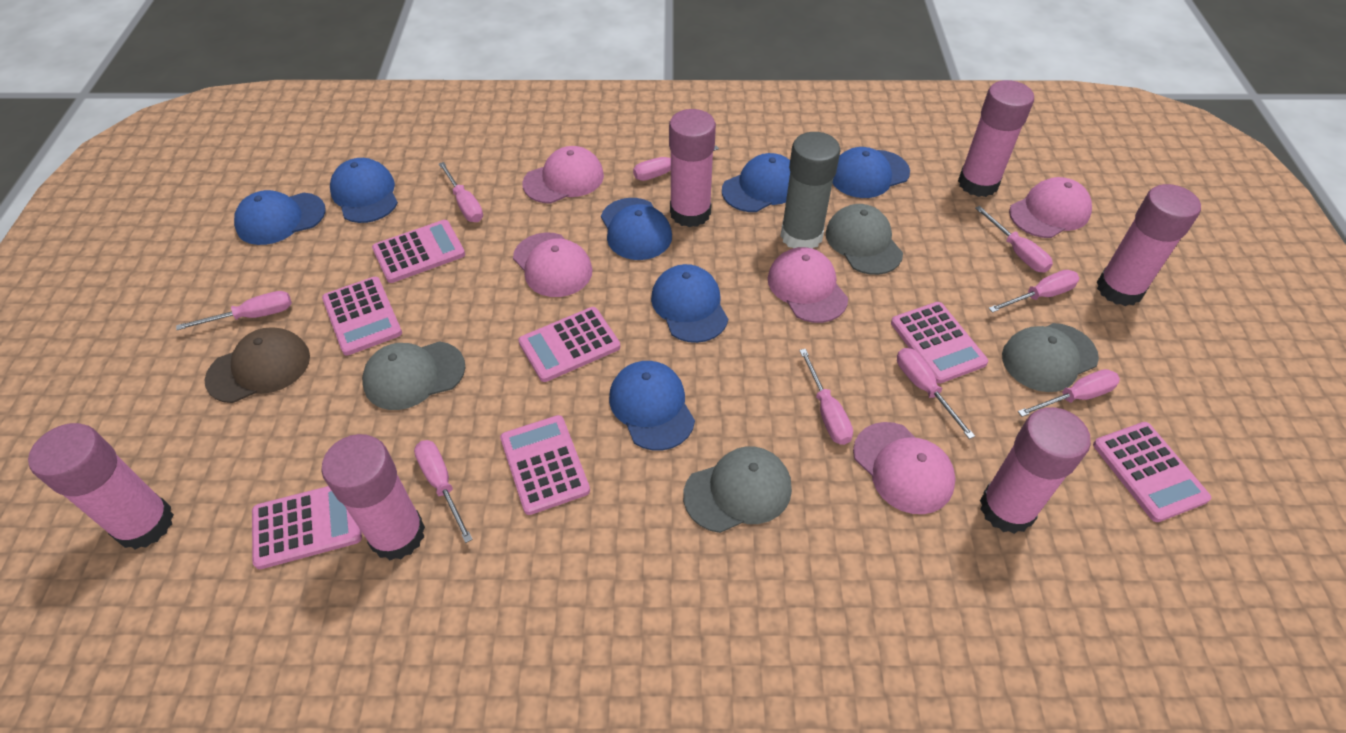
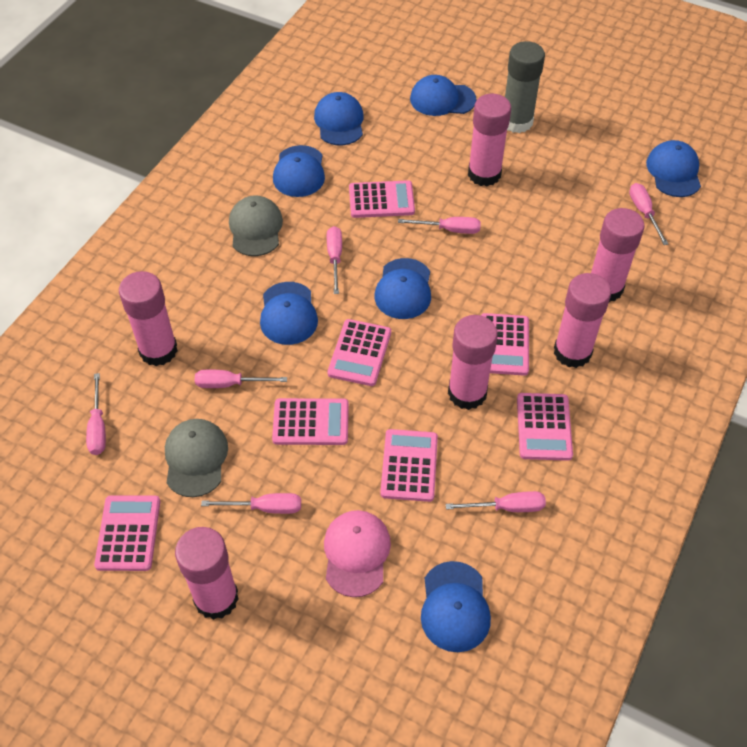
brown cap: 1 -> 0
grey cap: 4 -> 2
pink cap: 5 -> 1
pink screwdriver: 9 -> 7

